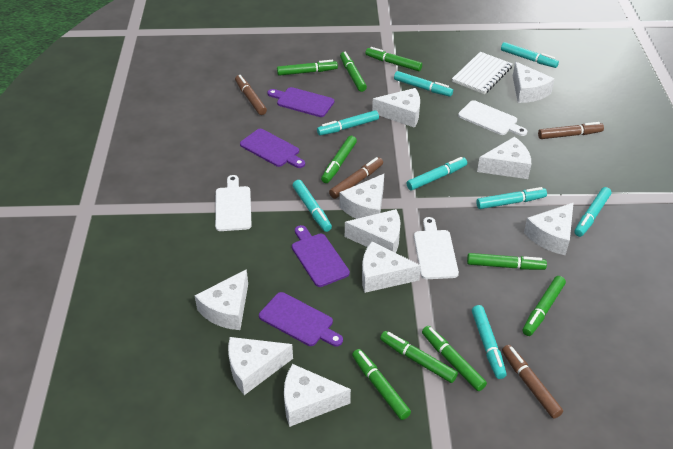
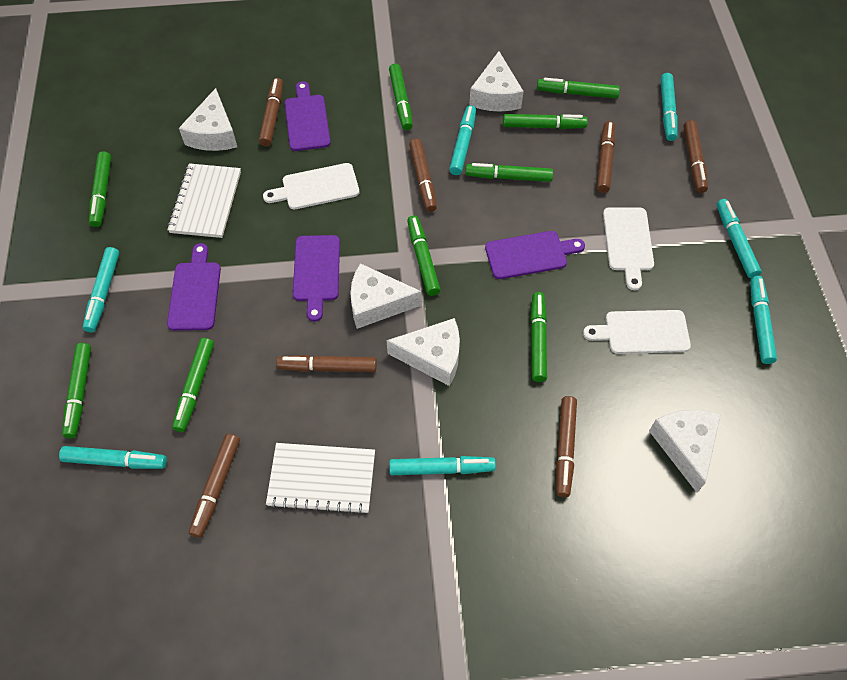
brown marker: 4 -> 7
turquoise marker: 8 -> 7
white cheese: 10 -> 5
white notebook: 1 -> 2

